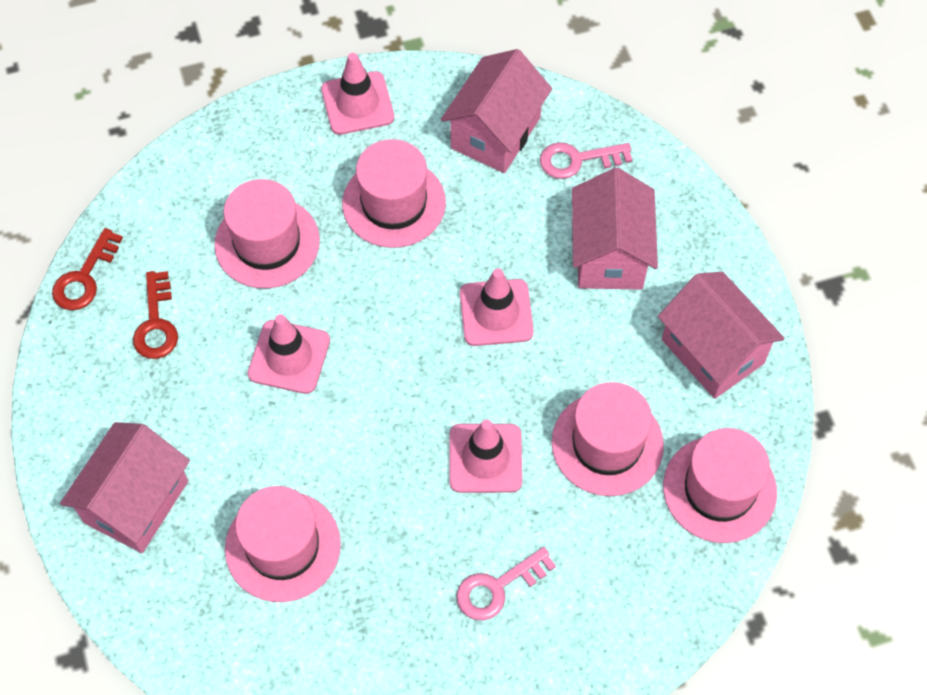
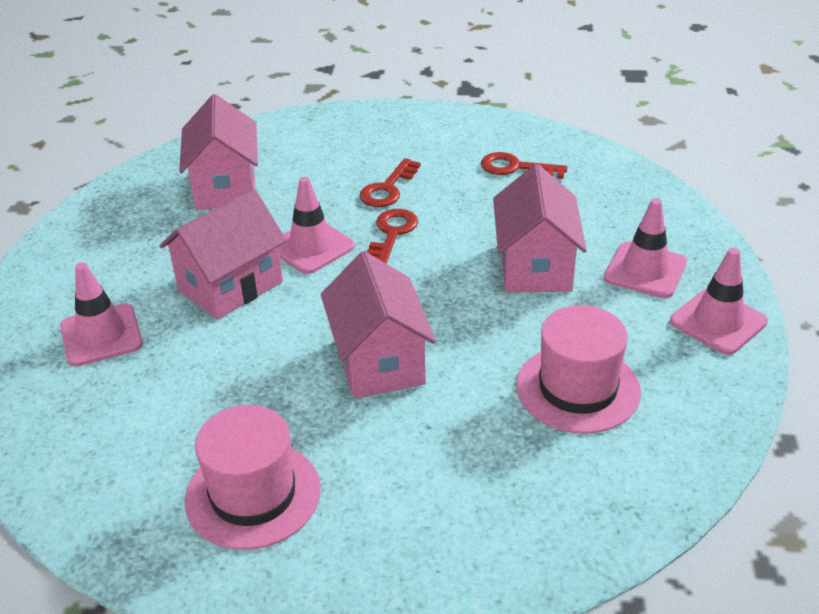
pink hat: 5 -> 2
pink key: 2 -> 0
red key: 2 -> 3

